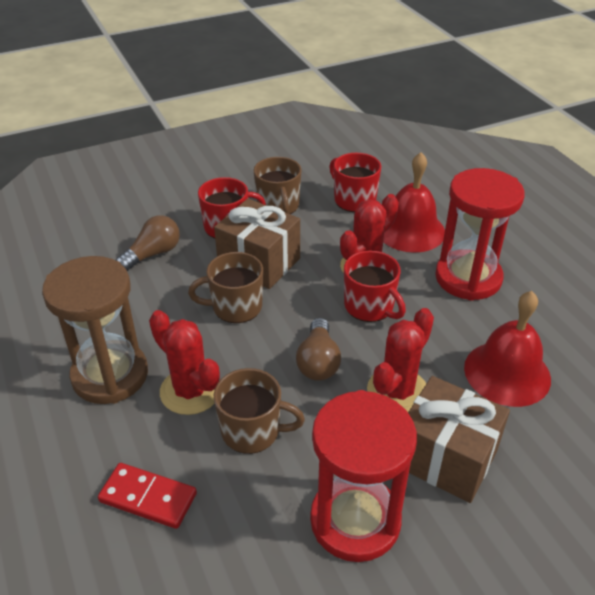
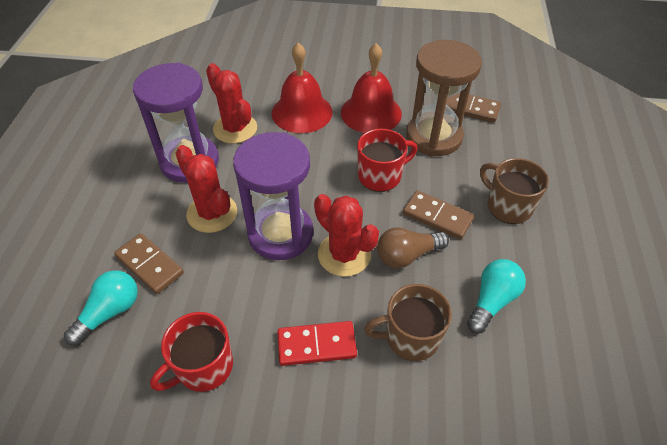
brown domino: 0 -> 3
brown gift: 2 -> 0
brown light bulb: 2 -> 1
brown mug: 3 -> 2
purple hourglass: 0 -> 2
red hourglass: 2 -> 0
red mug: 3 -> 2
turquoise light bulb: 0 -> 2

